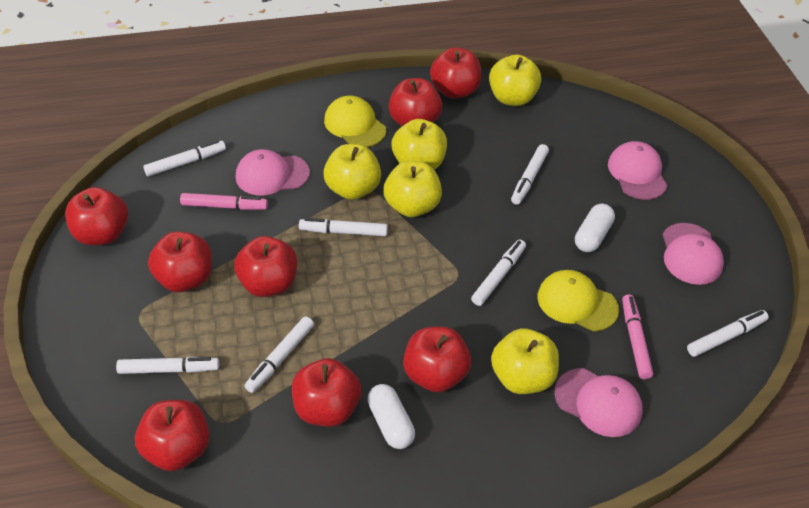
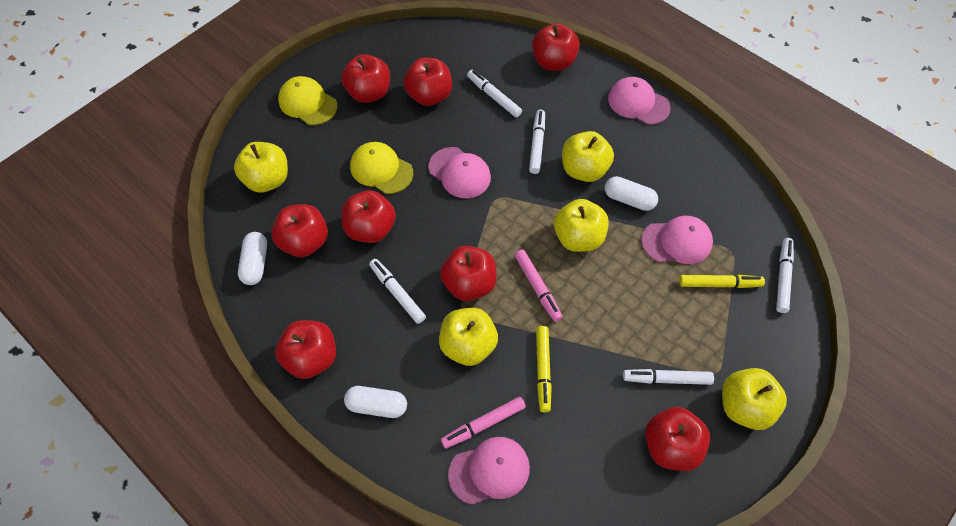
white capsule: 2 -> 3
white marker: 7 -> 5
yellow marker: 0 -> 2

